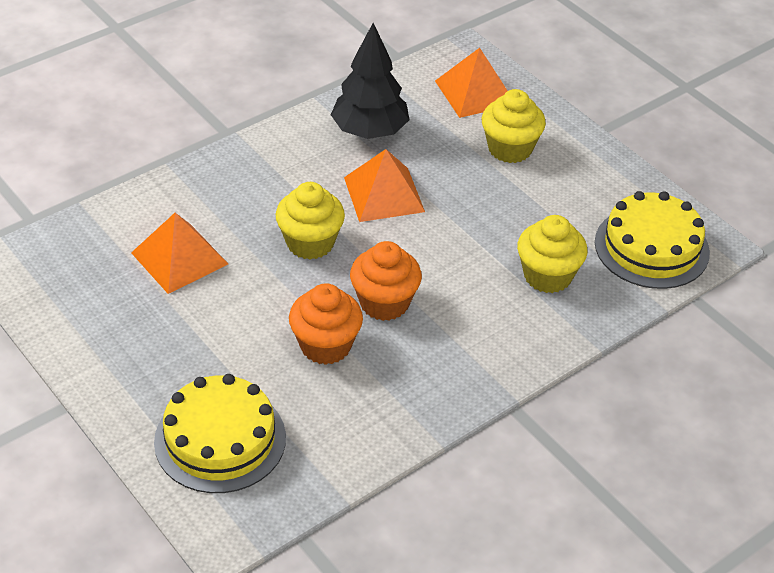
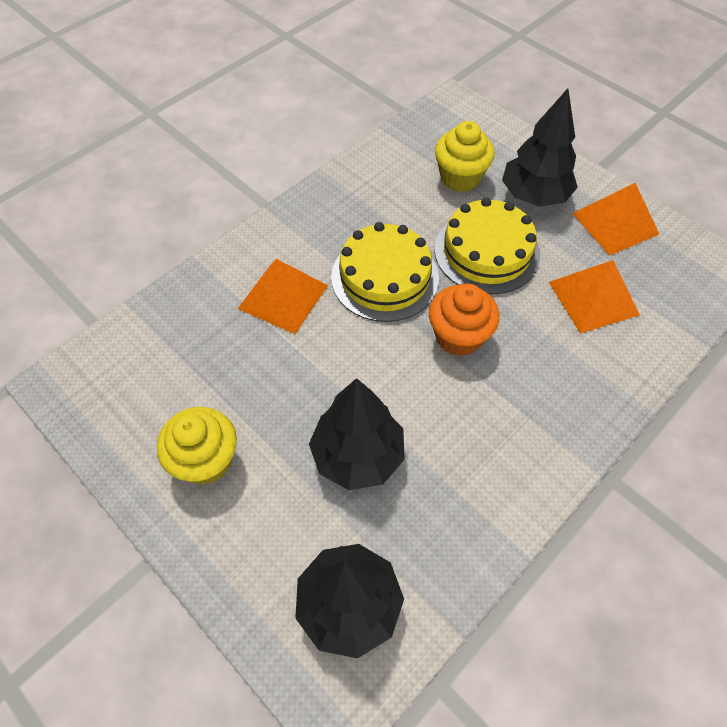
black tree: 1 -> 3
orange cupcake: 2 -> 1
yellow cupcake: 3 -> 2

